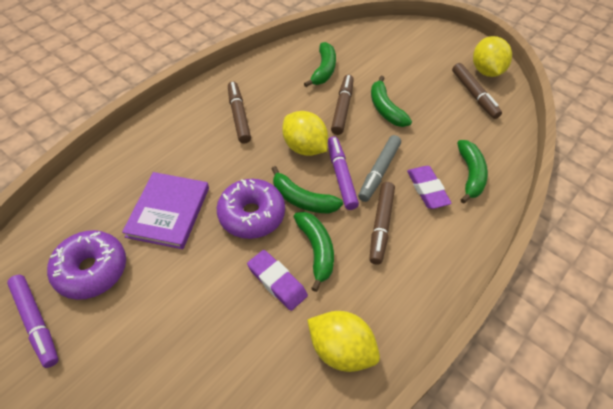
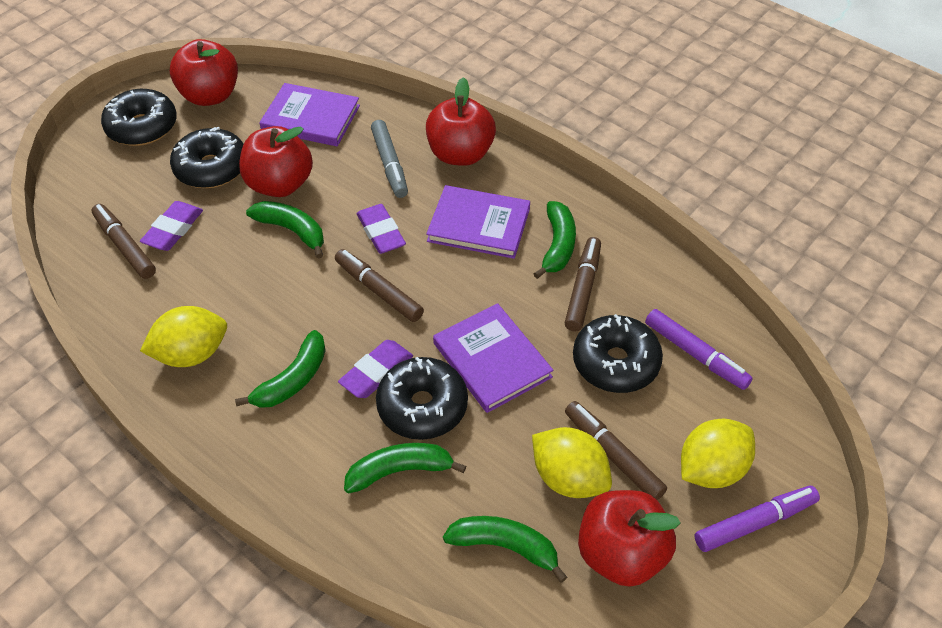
black donut: 0 -> 4
purple book: 1 -> 3
purple donut: 2 -> 0
purple eraser: 2 -> 3
red apple: 0 -> 4

